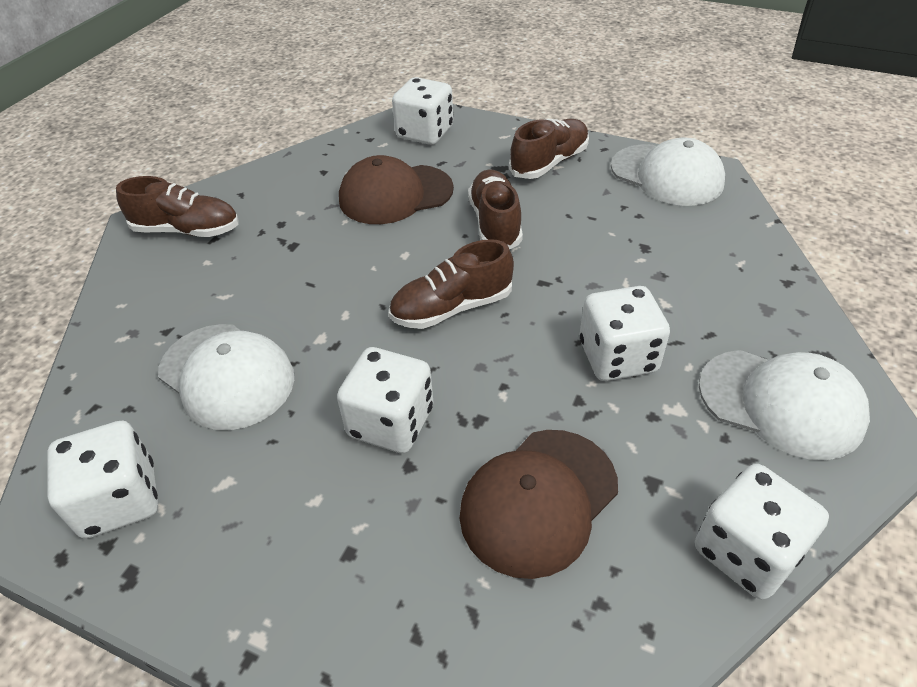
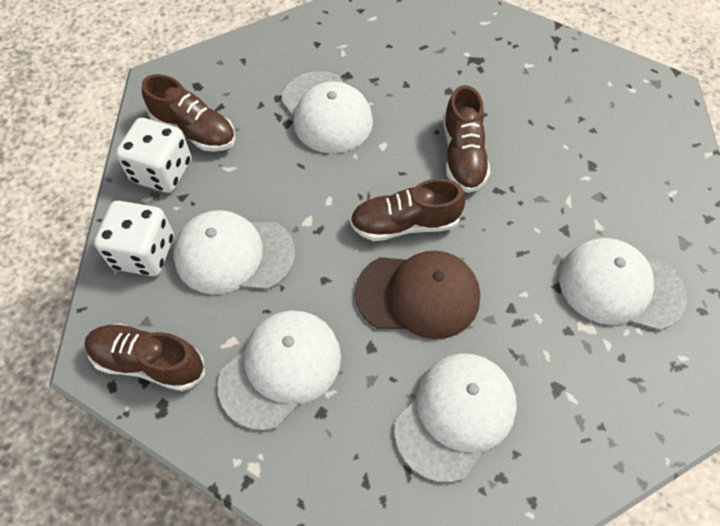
brown cap: 2 -> 1
white cap: 3 -> 5
white dice: 5 -> 2

